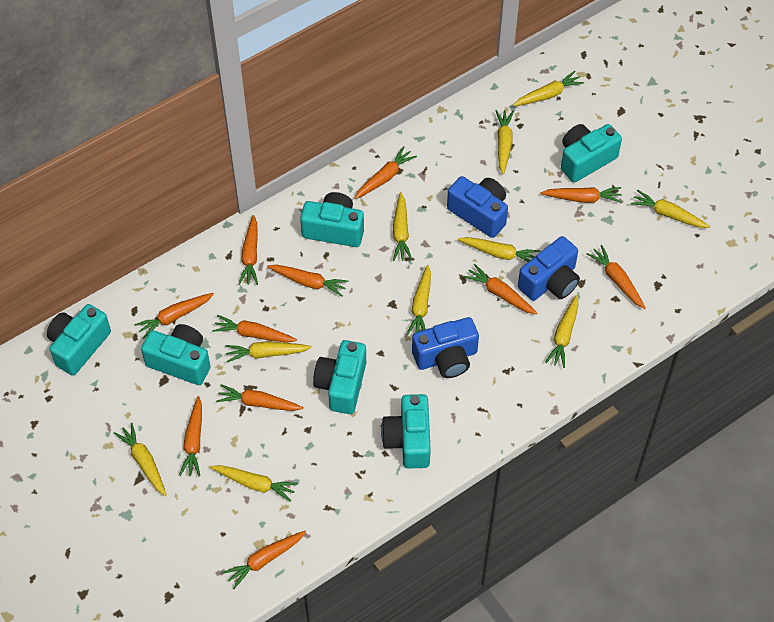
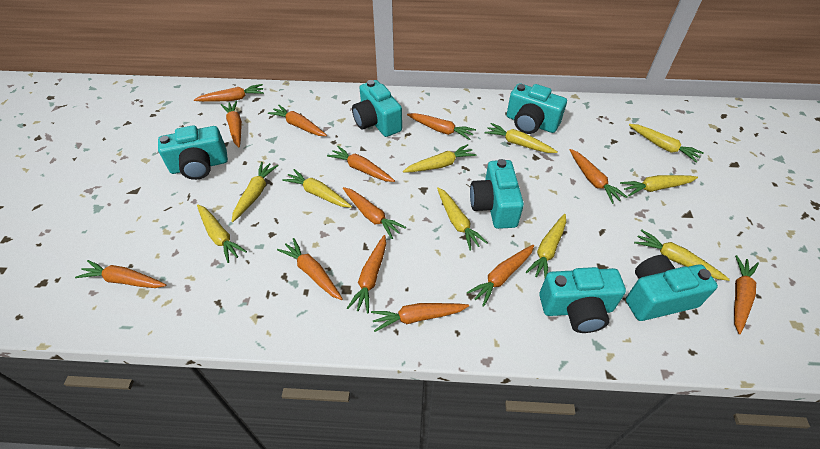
blue camera: 3 -> 0
orange carrot: 11 -> 13

